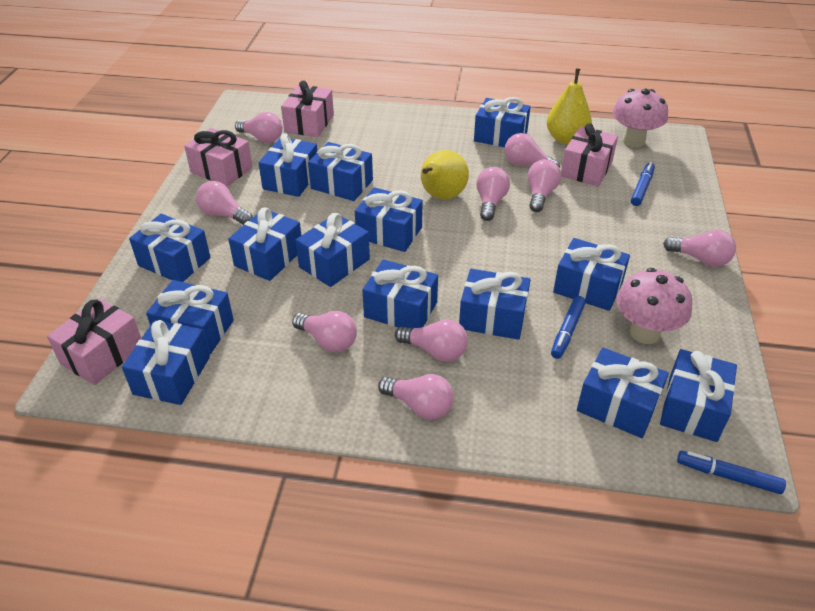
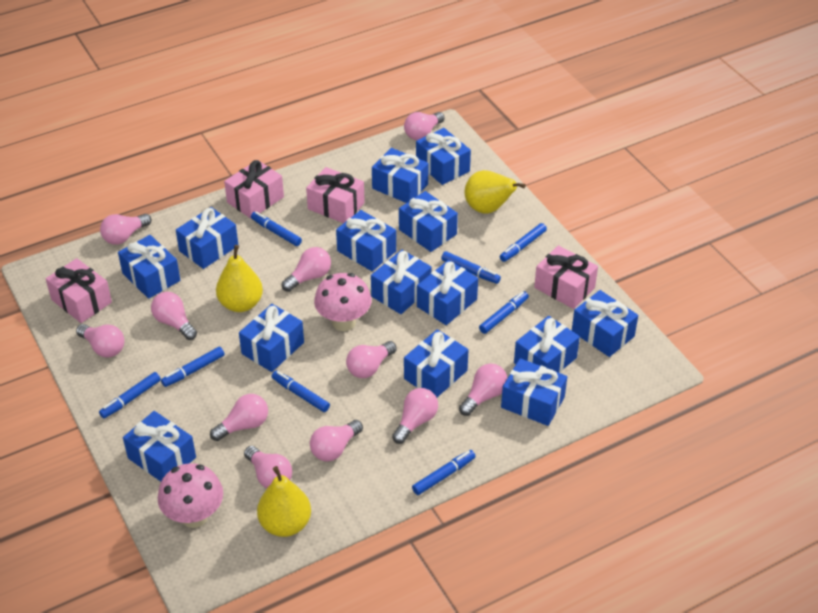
blue marker: 3 -> 8
pink light bulb: 9 -> 11
yellow pear: 2 -> 3

